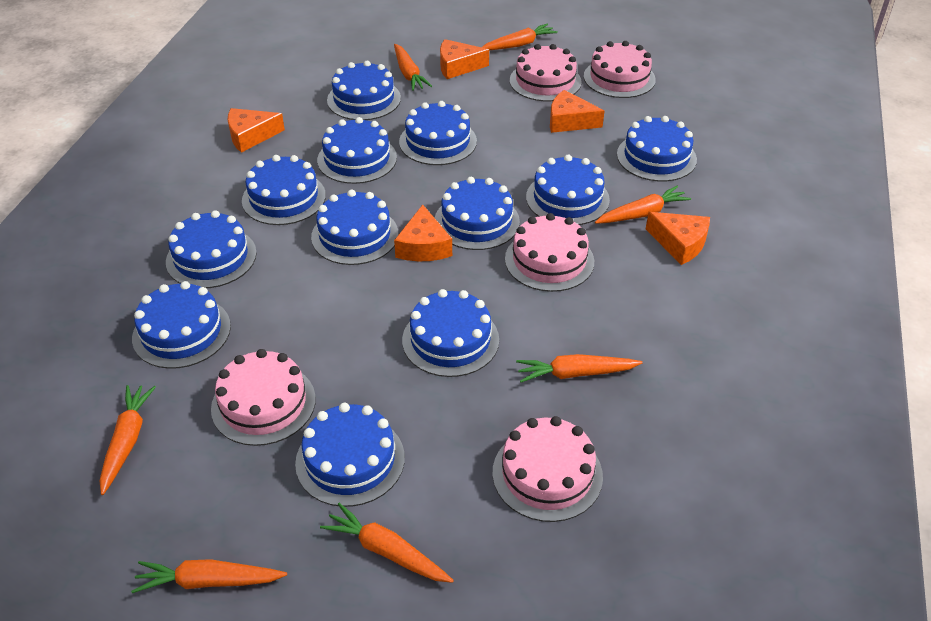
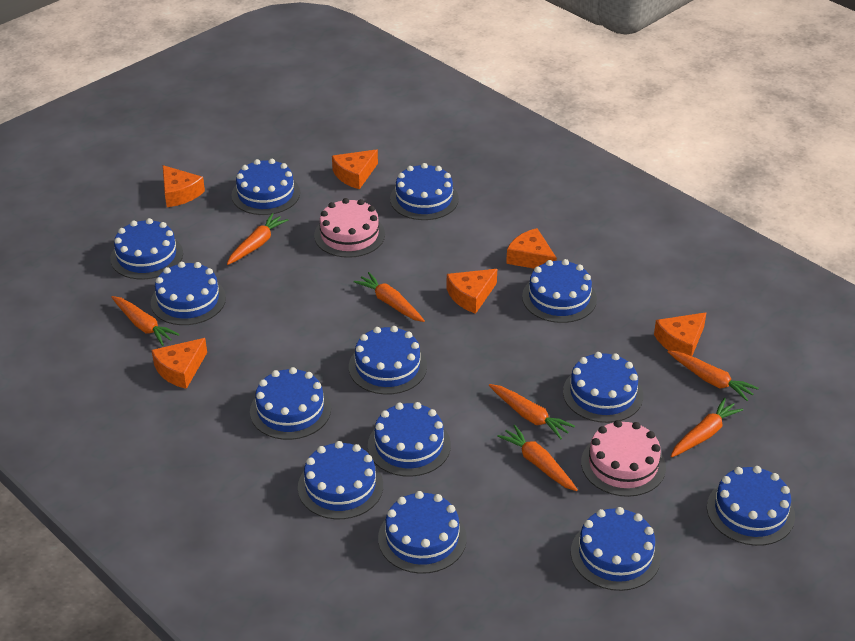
blue cake: 12 -> 13
orange cheese: 5 -> 6
pink cake: 5 -> 2

